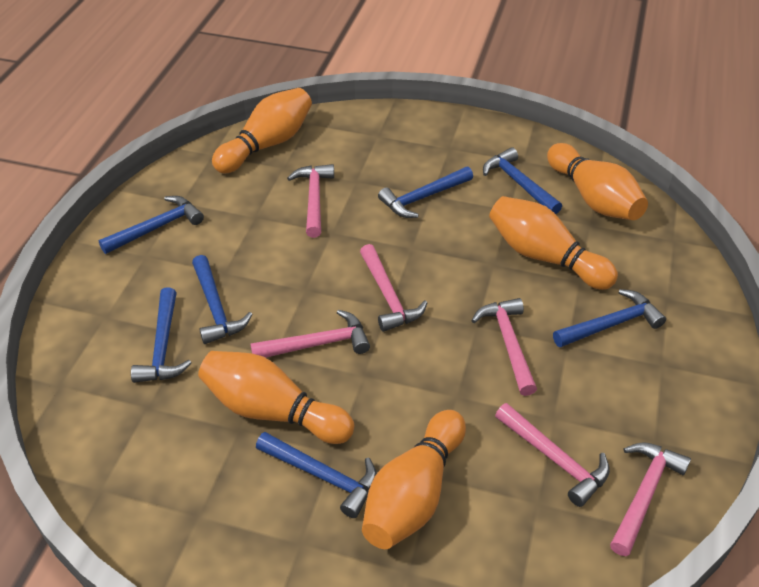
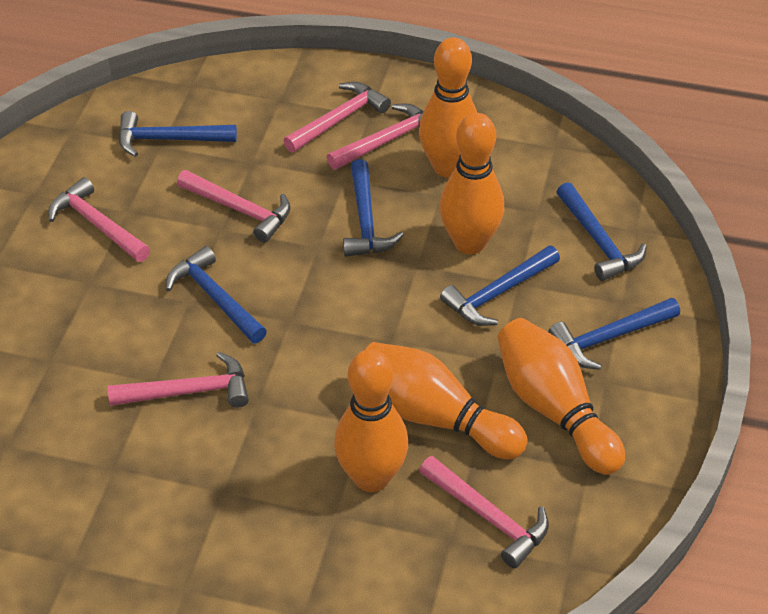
blue hammer: 7 -> 6

